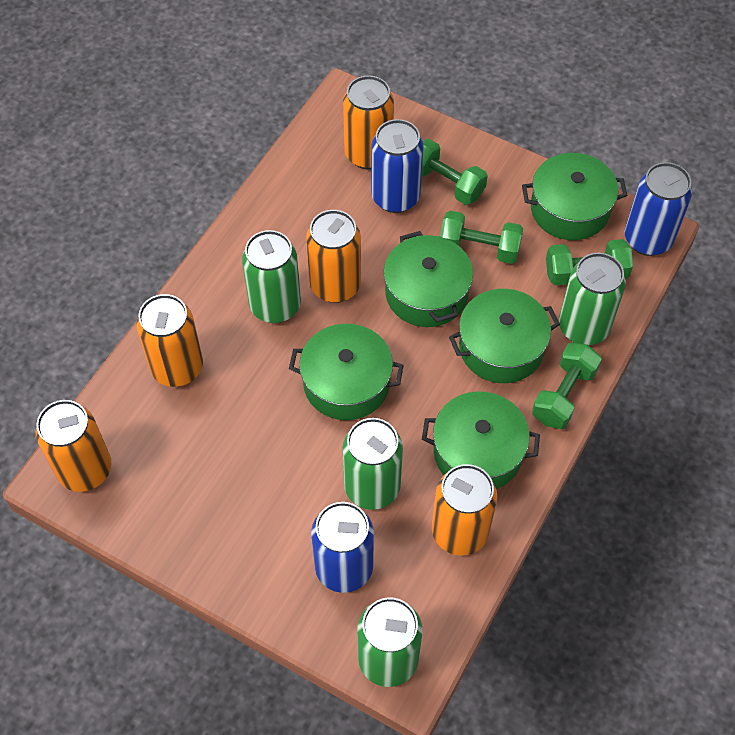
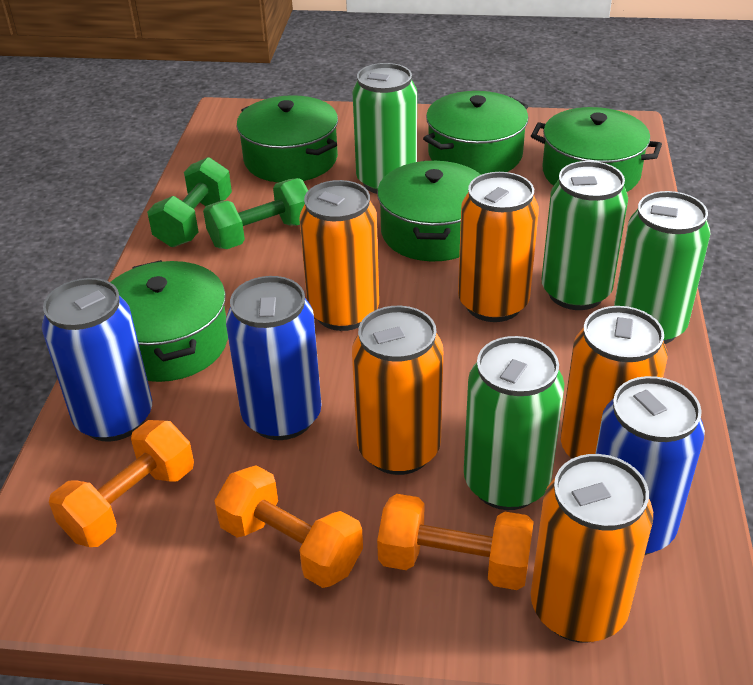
green dumbbell: 4 -> 2
orange dumbbell: 0 -> 3

